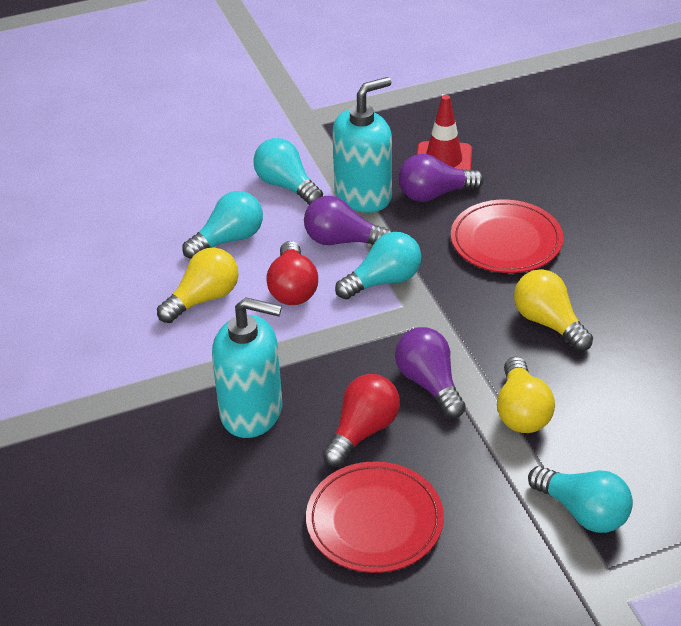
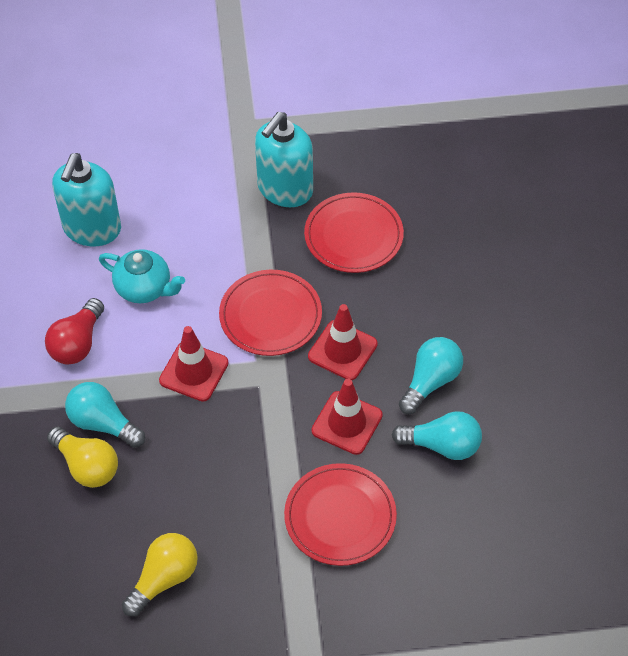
purple light bulb: 3 -> 0
red light bulb: 2 -> 1
red plate: 2 -> 3
red traffic cone: 1 -> 3
turquoise light bulb: 4 -> 3
turquoise teapot: 0 -> 1
yellow light bulb: 3 -> 2

